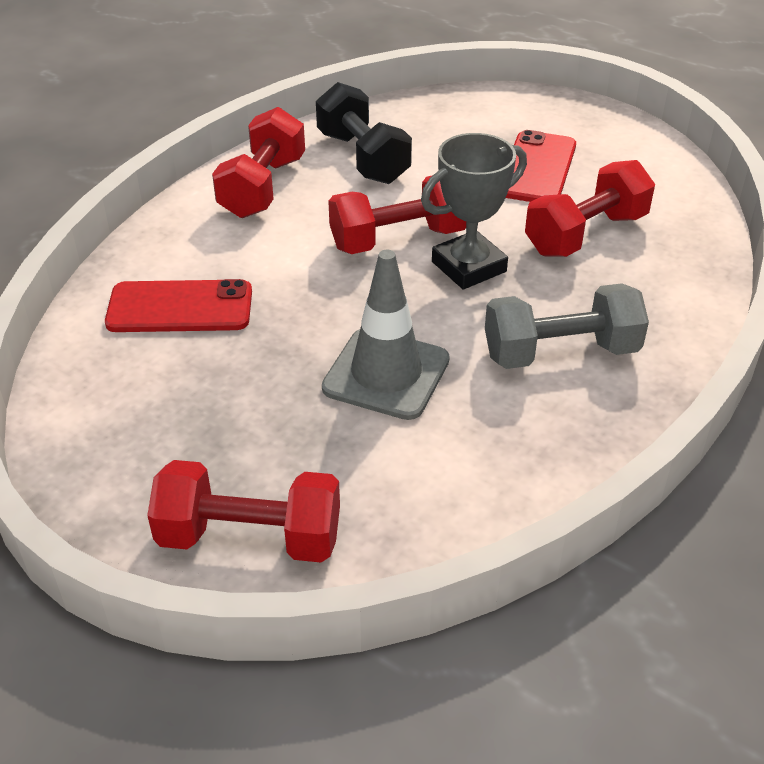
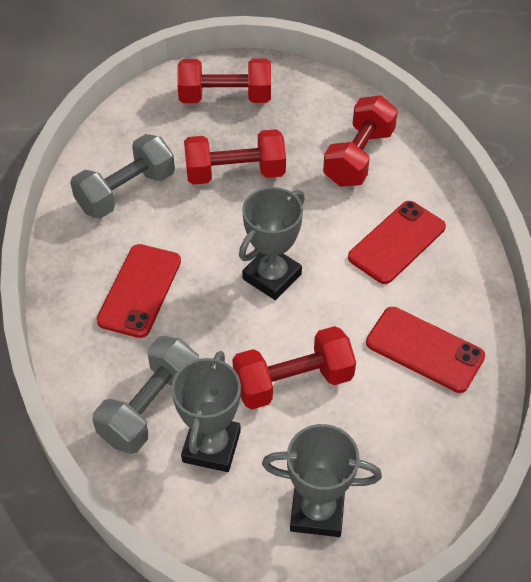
black dumbbell: 1 -> 0
grey dumbbell: 1 -> 2
grey traffic cone: 1 -> 0
grey trophy: 1 -> 3
red phone: 2 -> 3

